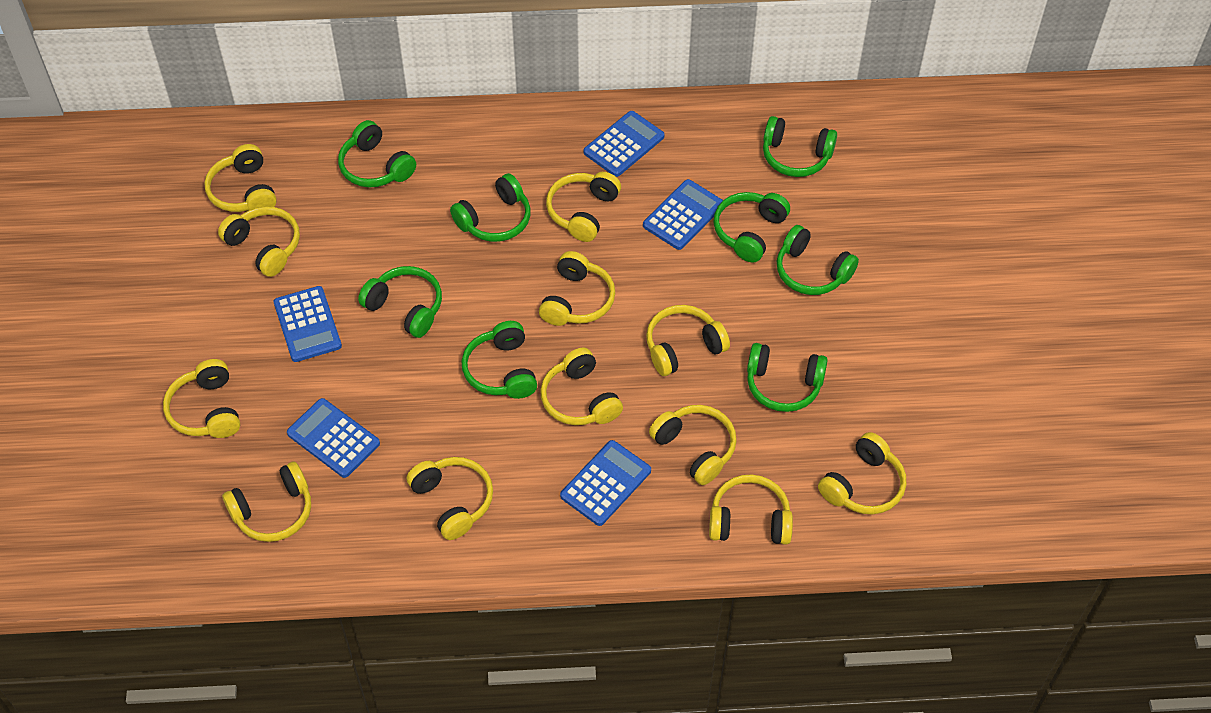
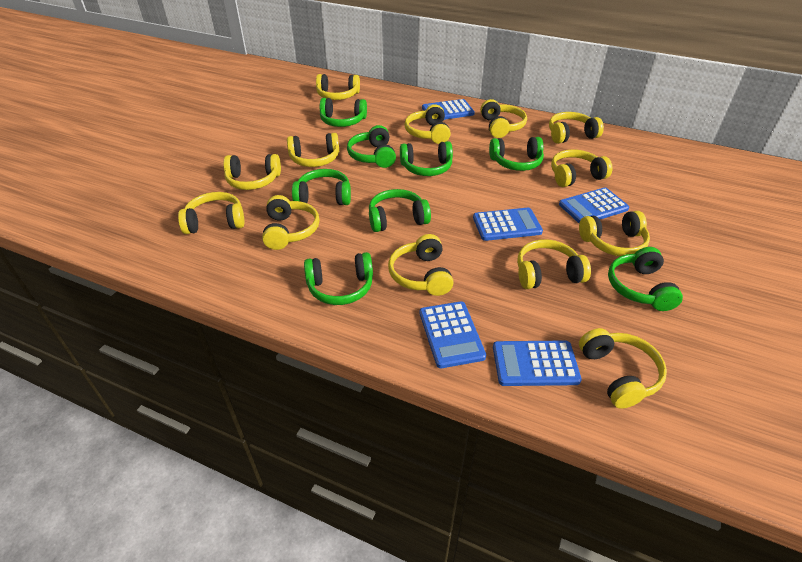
yellow headphones: 12 -> 13

